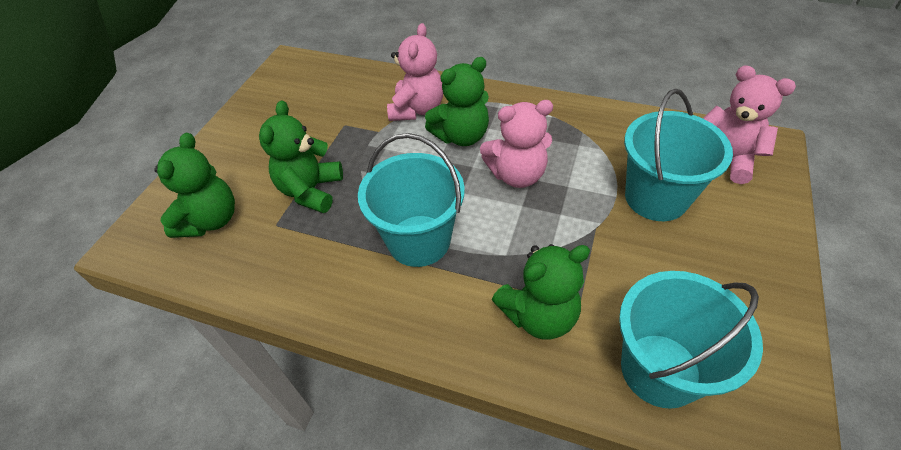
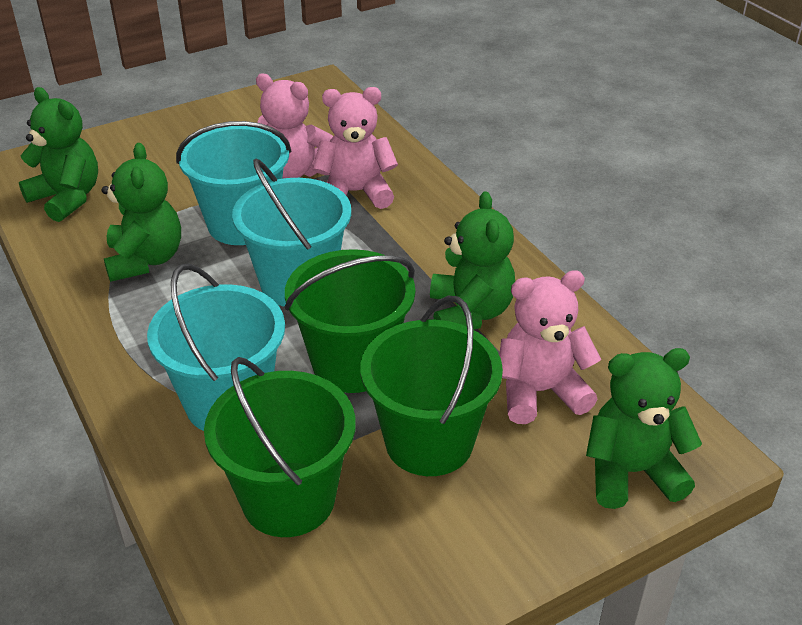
green bucket: 0 -> 3

